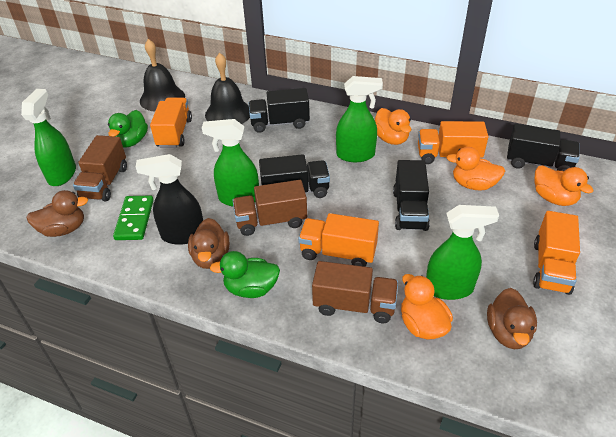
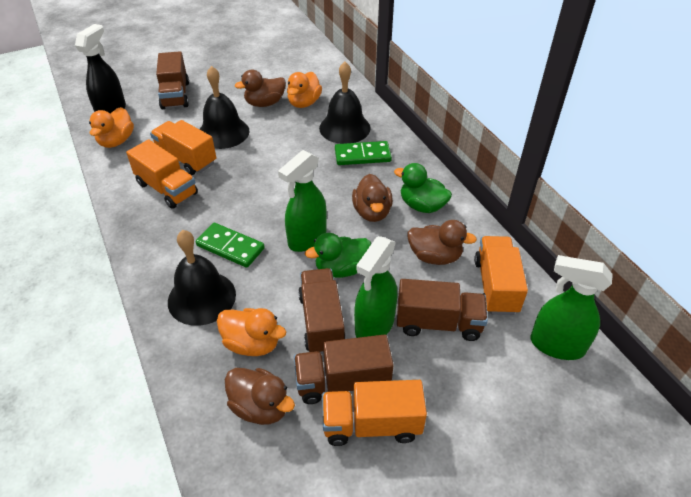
black bell: 2 -> 3
black truck: 4 -> 0
brown duck: 3 -> 4
brown truck: 3 -> 4
green domino: 1 -> 2
green spray bottle: 4 -> 3
orange duck: 4 -> 3

